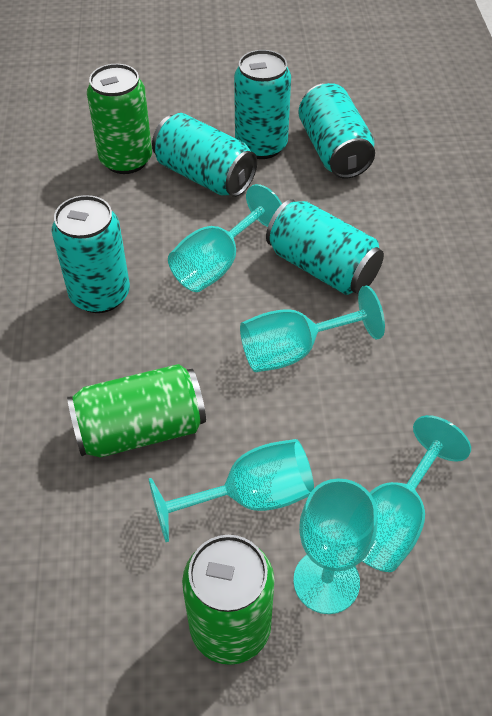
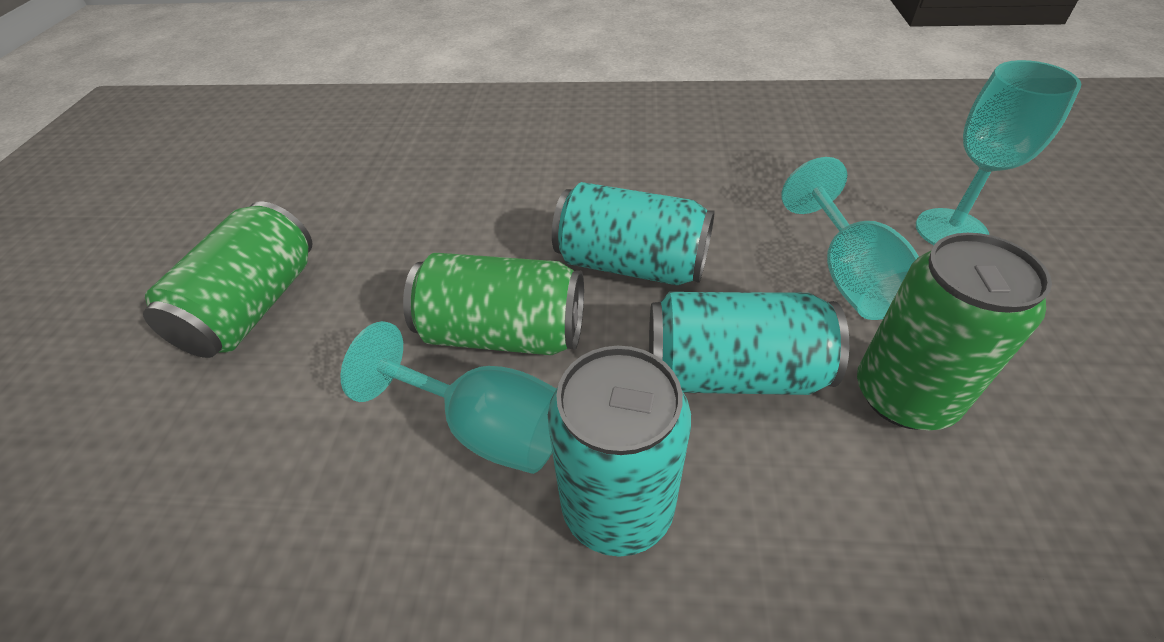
turquoise can: 5 -> 3
turquoise goblet: 5 -> 3

